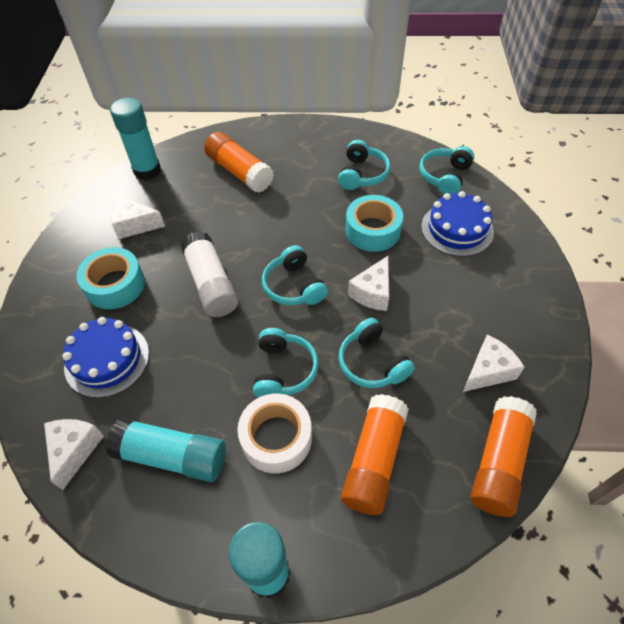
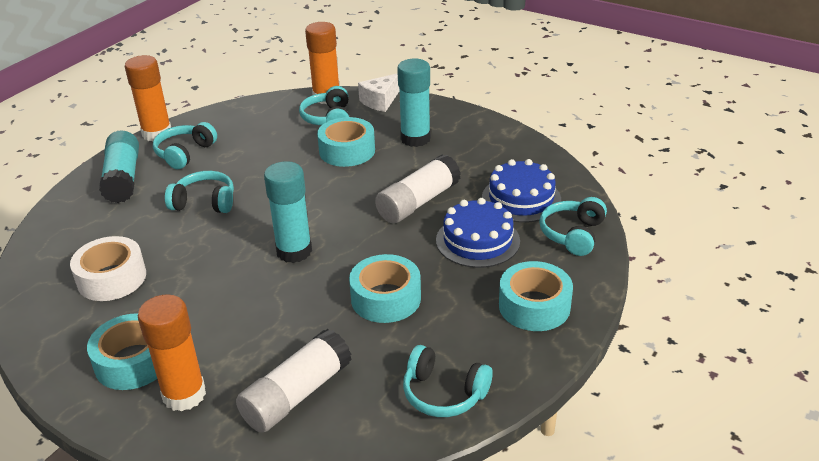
turquoise tape: 2 -> 4
white cheese: 4 -> 1
white glue stick: 1 -> 2

